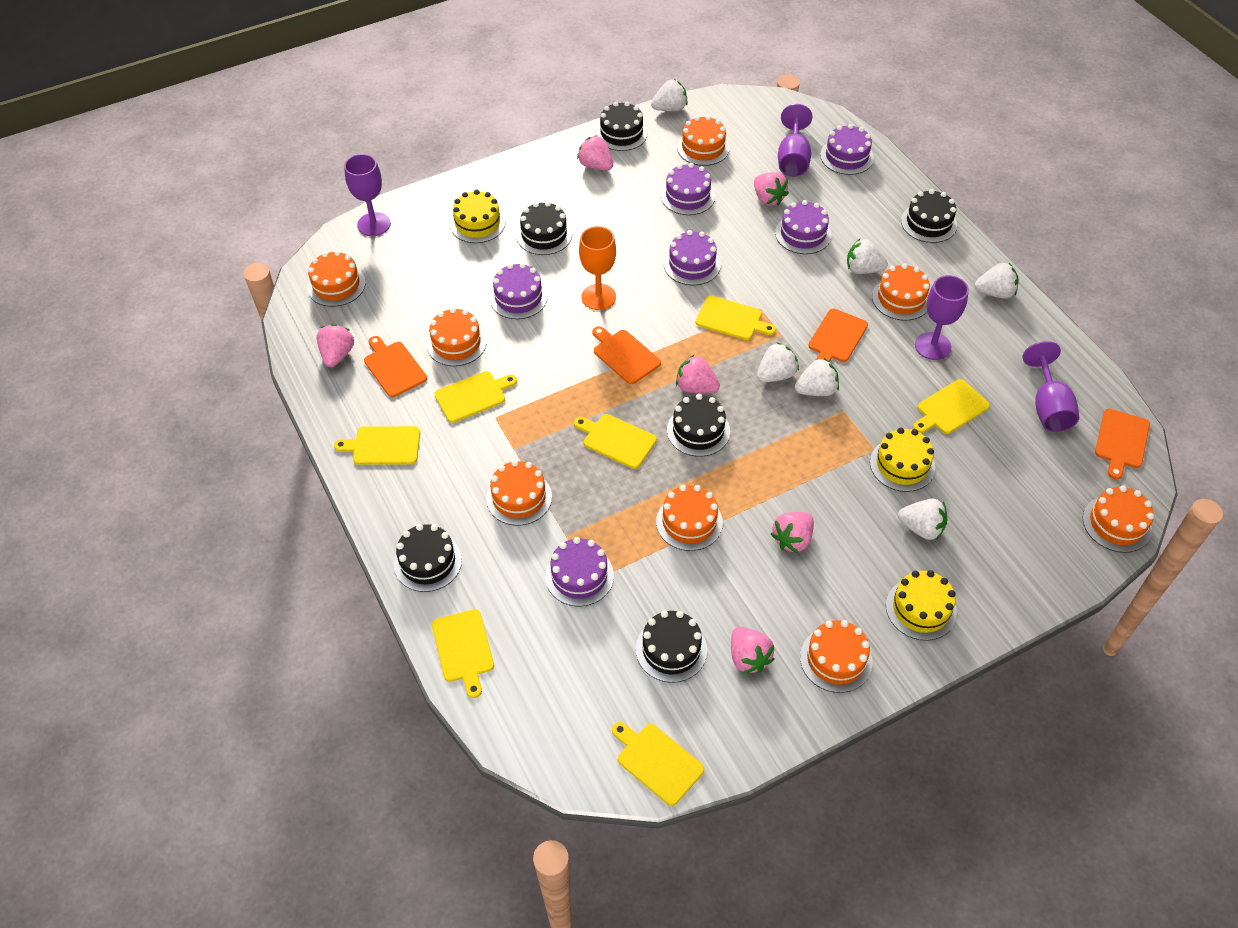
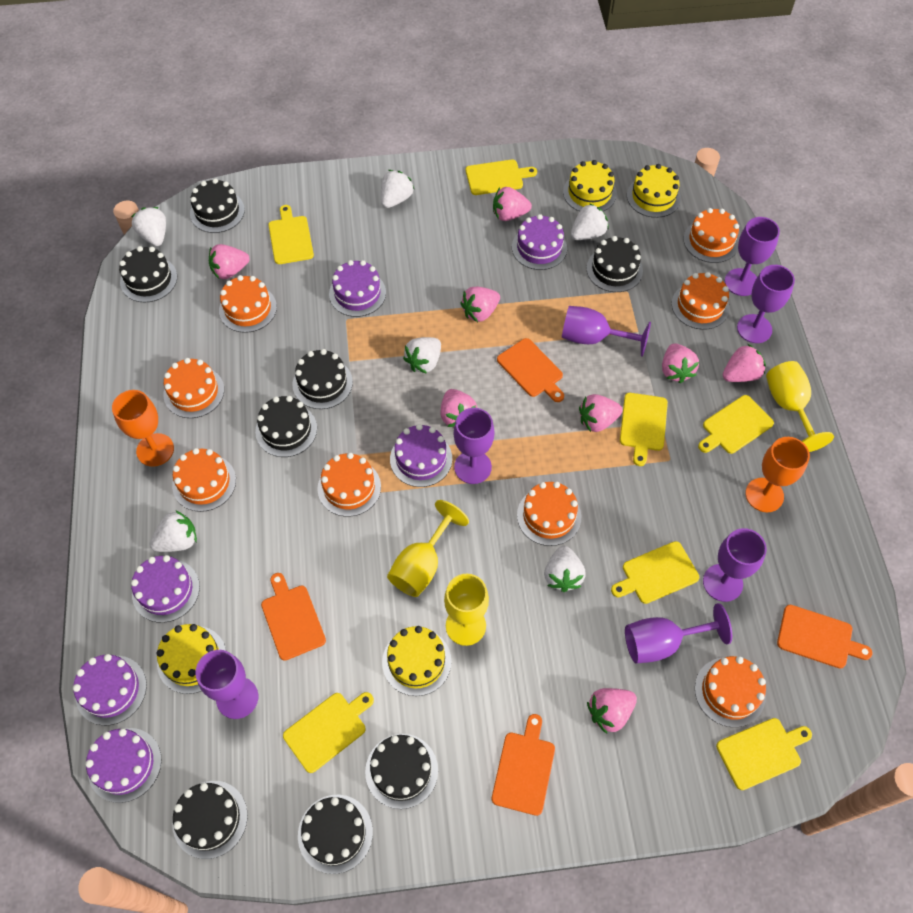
black cake: 6 -> 8
orange goblet: 1 -> 2
pink strawberry: 6 -> 8
purple goblet: 4 -> 7
yellow cake: 3 -> 4
yellow goblet: 0 -> 3

